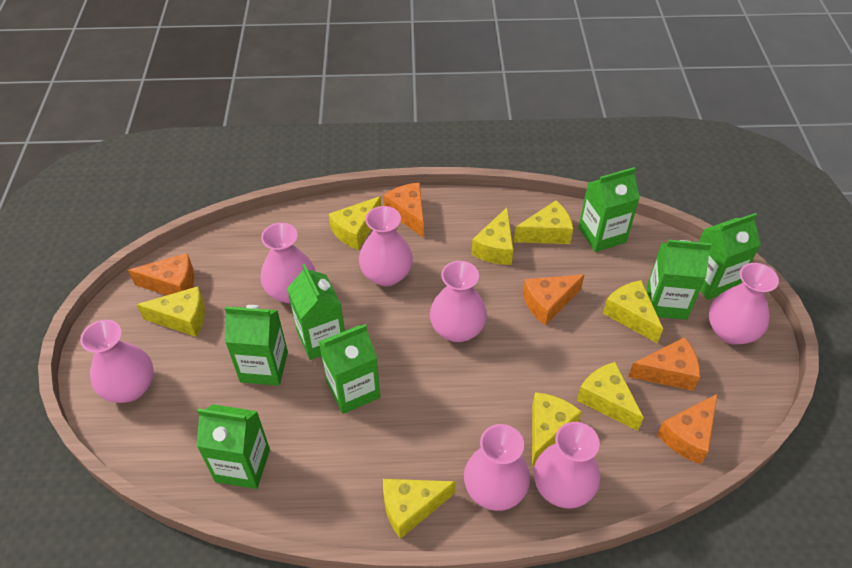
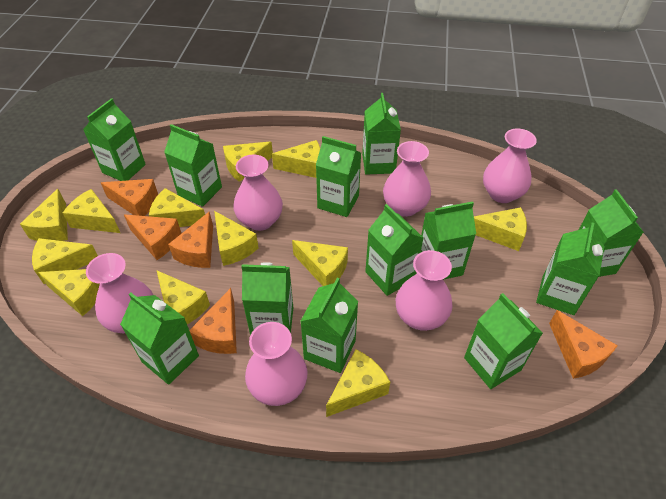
green carton: 7 -> 12
pink vase: 7 -> 6
yellow cheese: 8 -> 12

